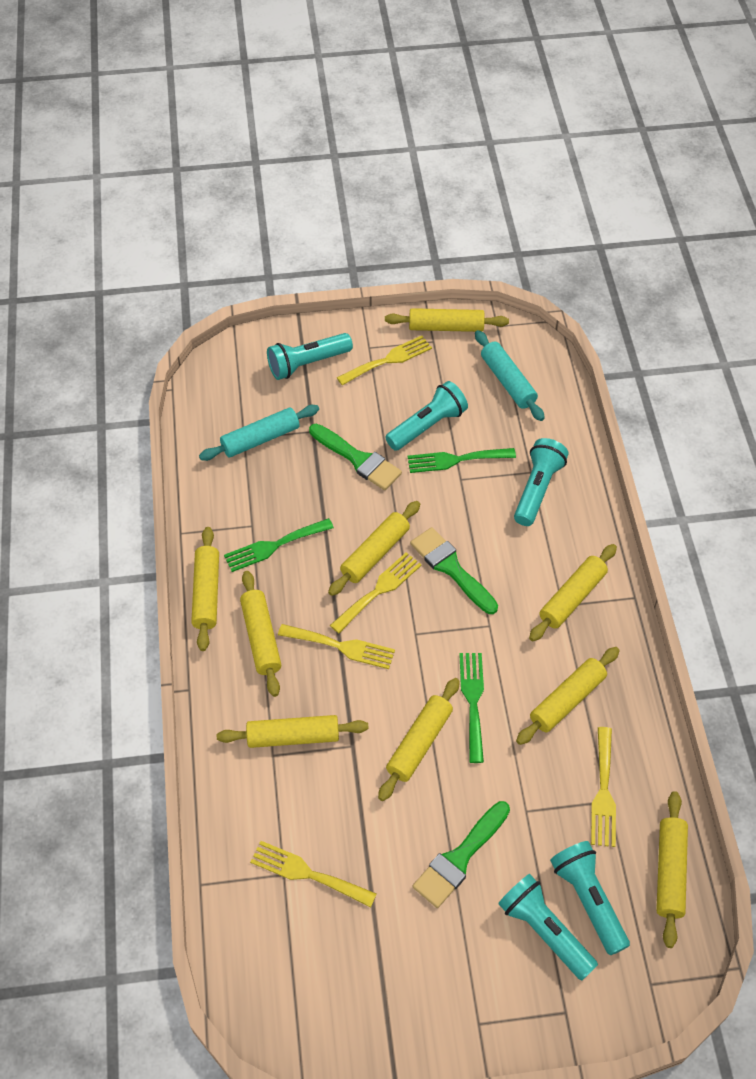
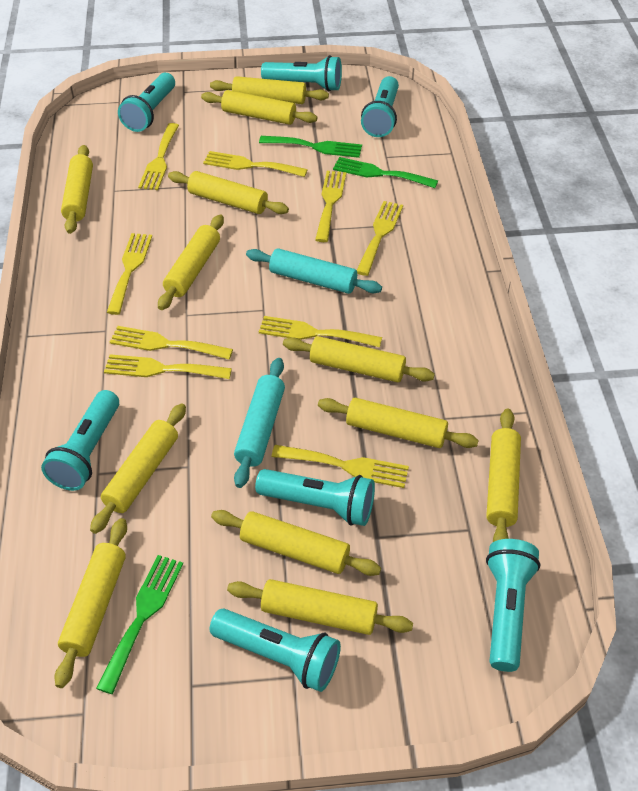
green brush: 3 -> 0
turquoise flashlight: 5 -> 7
yellow fork: 5 -> 9
yellow rolling pin: 9 -> 12

